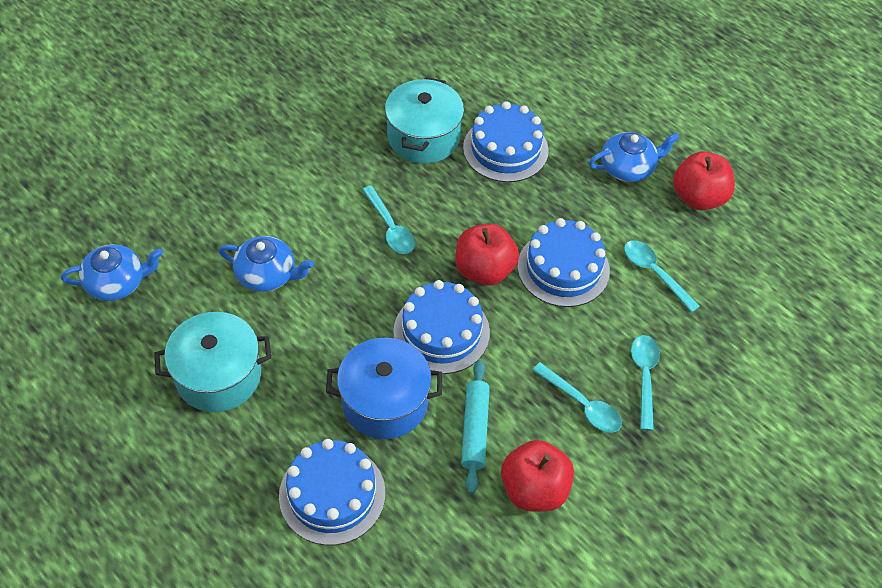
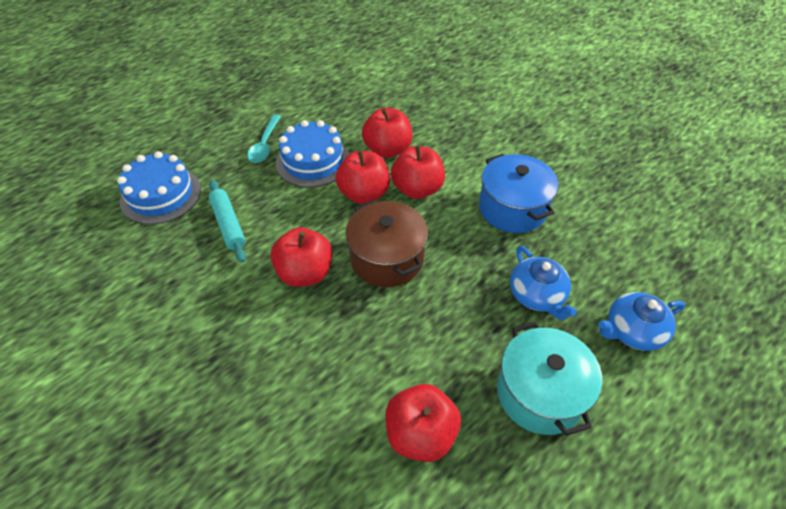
blue cake: 4 -> 2
blue teapot: 3 -> 2
brown pot: 0 -> 1
red apple: 3 -> 5
turquoise pot: 2 -> 1
turquoise spoon: 4 -> 1

